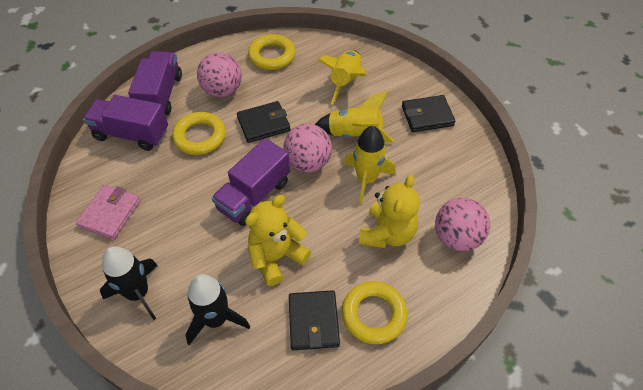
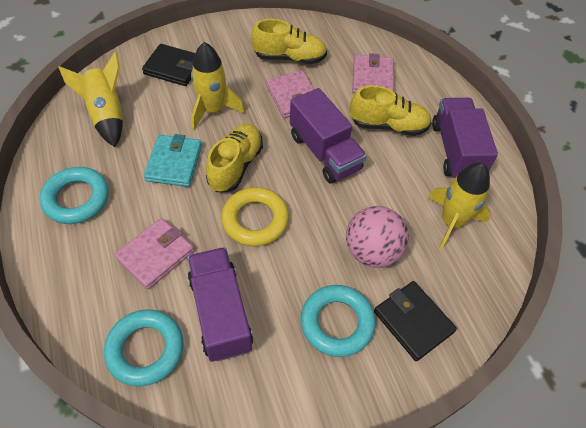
black rocket: 2 -> 0
black wallet: 3 -> 2
pink ball: 3 -> 1
pink wallet: 1 -> 3
turquoise ring: 0 -> 3
turquoise wallet: 0 -> 1
yellow ring: 3 -> 1
yellow shoe: 0 -> 3
yellow teddy bear: 2 -> 0

